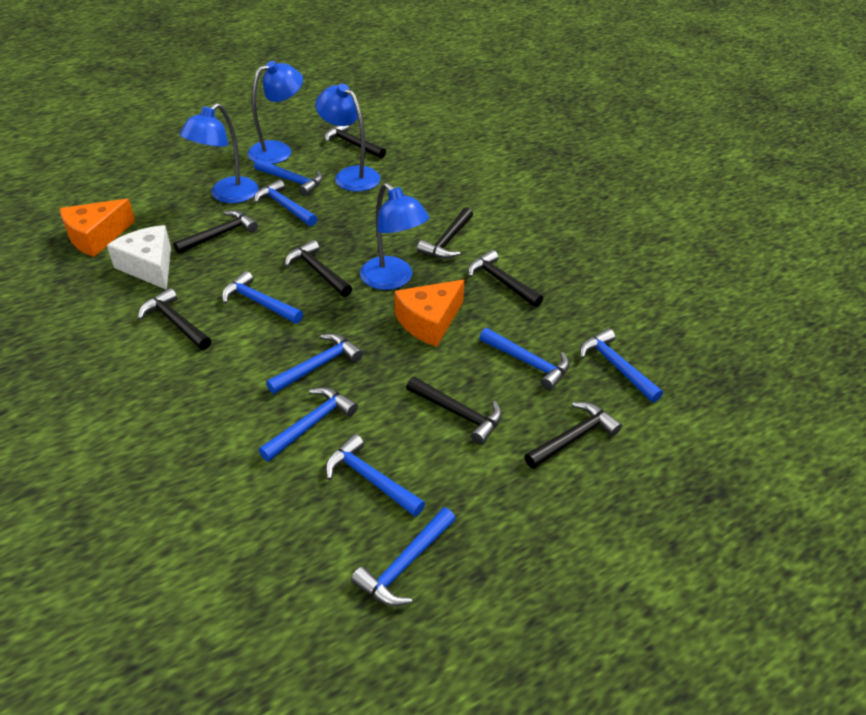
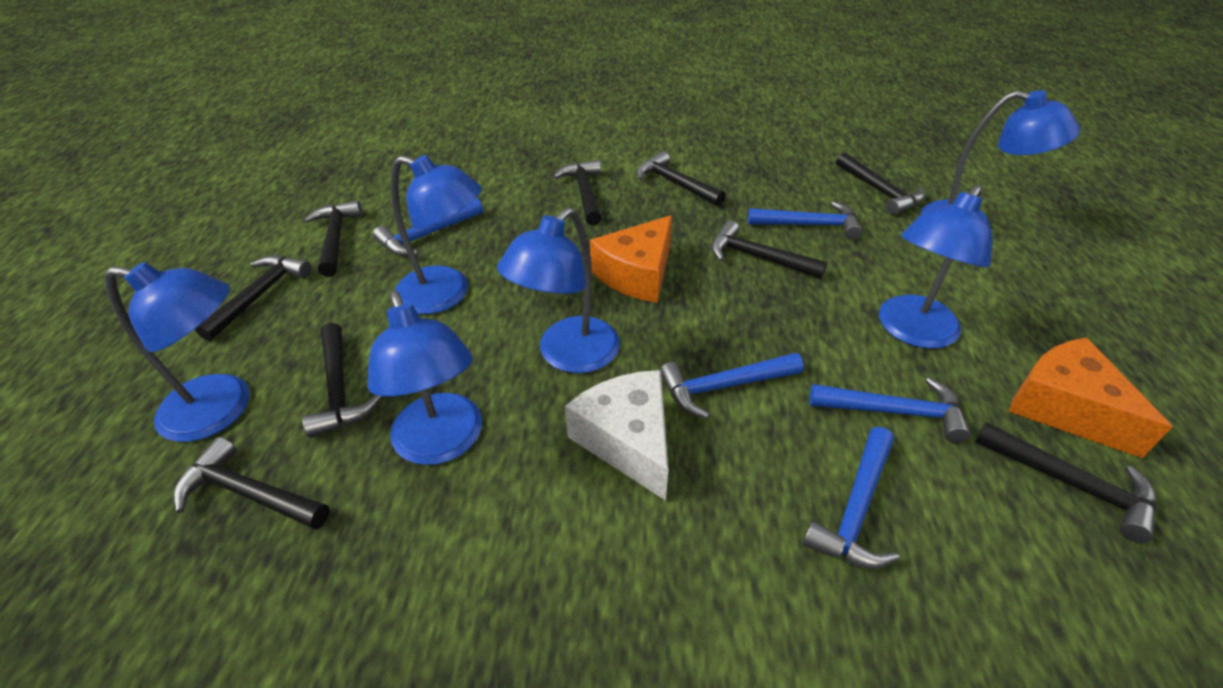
black hammer: 8 -> 9
blue hammer: 9 -> 5
blue lamp: 4 -> 6

